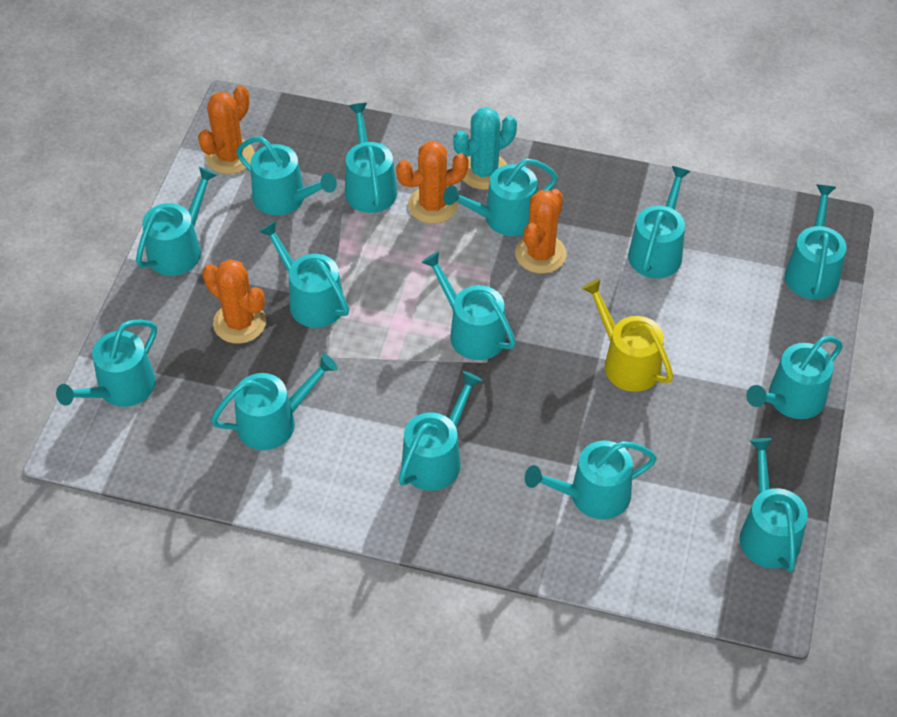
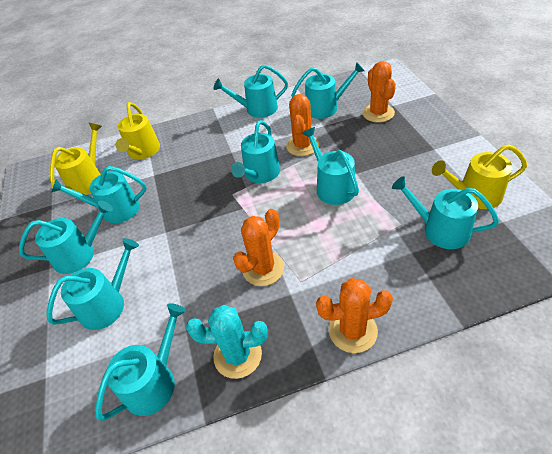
turquoise watering can: 14 -> 9
yellow watering can: 1 -> 3

